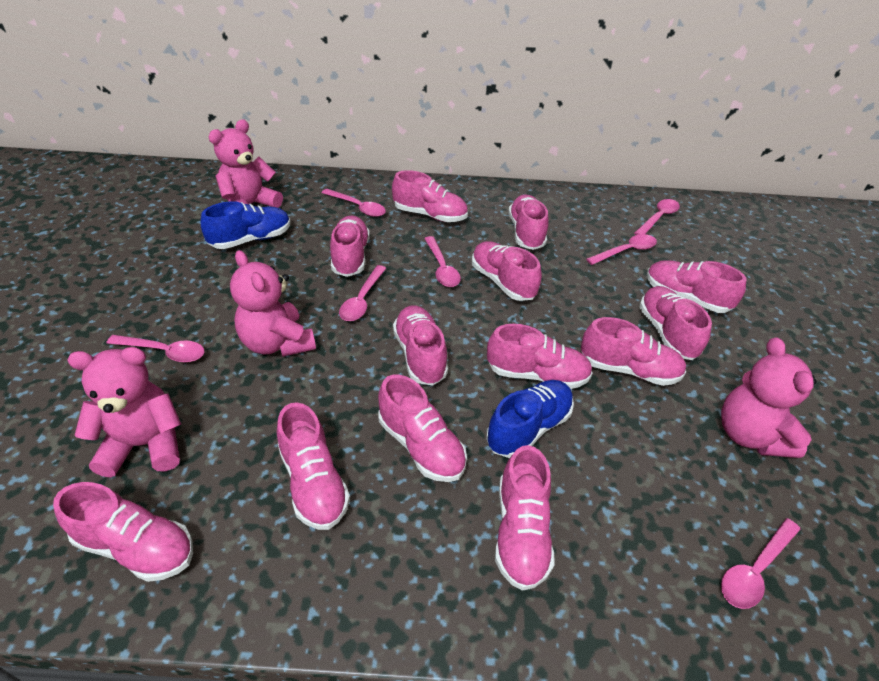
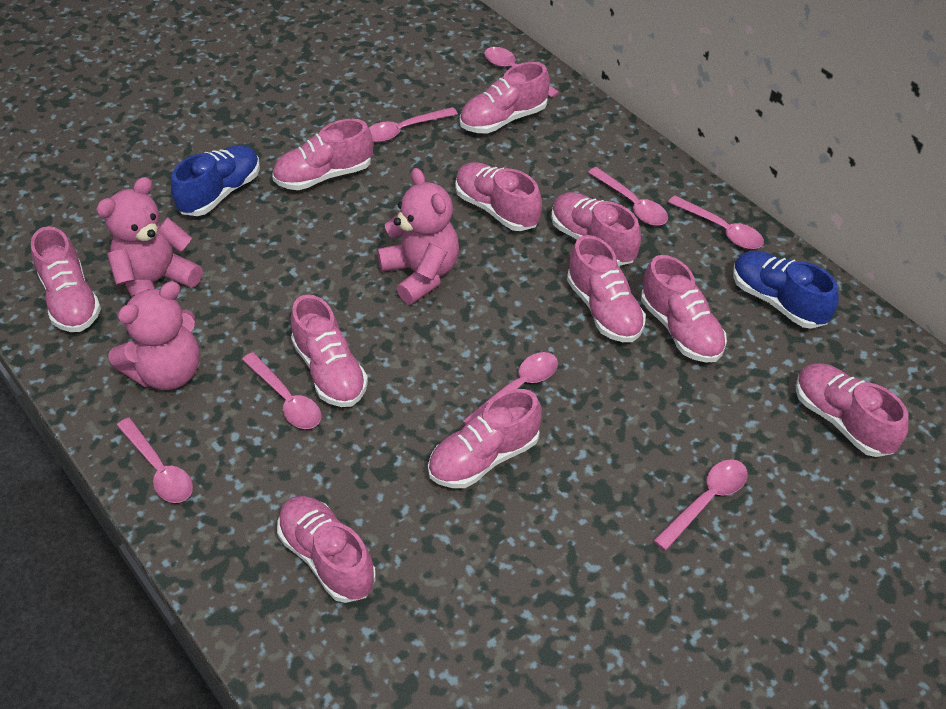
pink shoe: 13 -> 11
pink spoon: 7 -> 8
pink teddy bear: 4 -> 3

